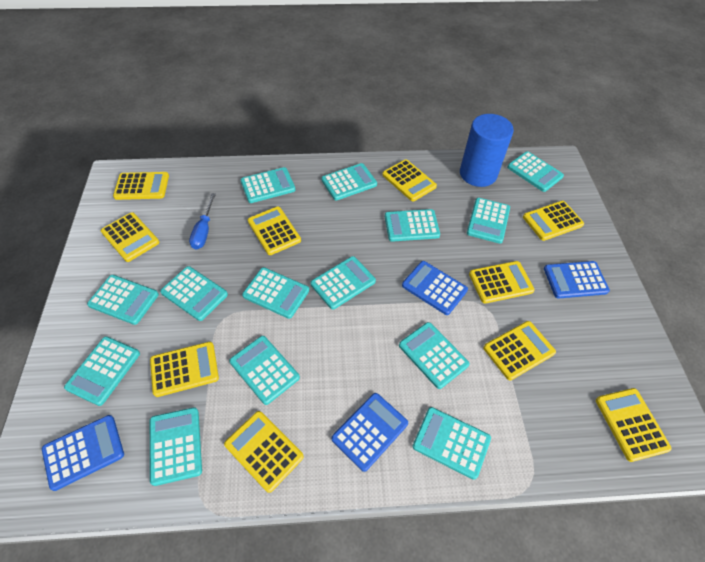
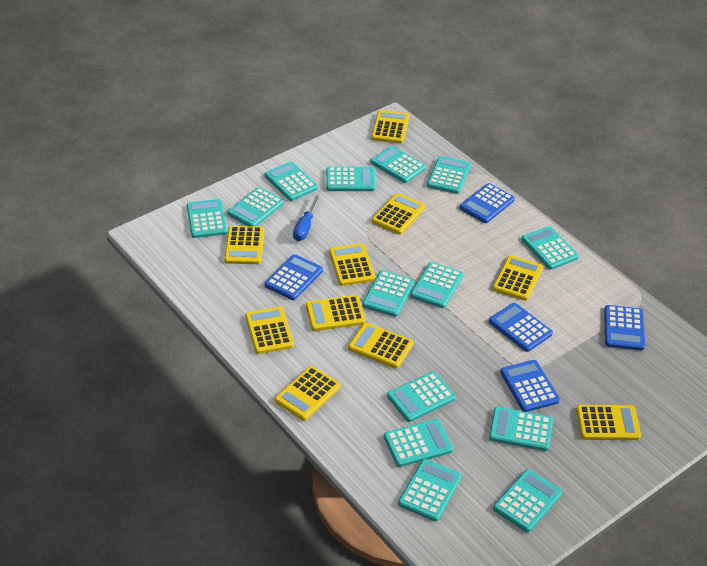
blue calculator: 4 -> 5
blue cylinder: 1 -> 0

